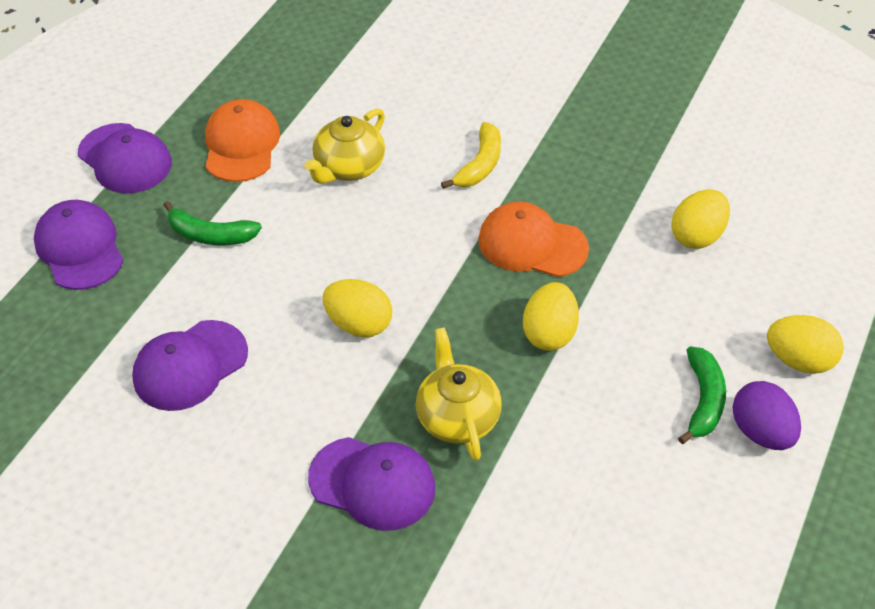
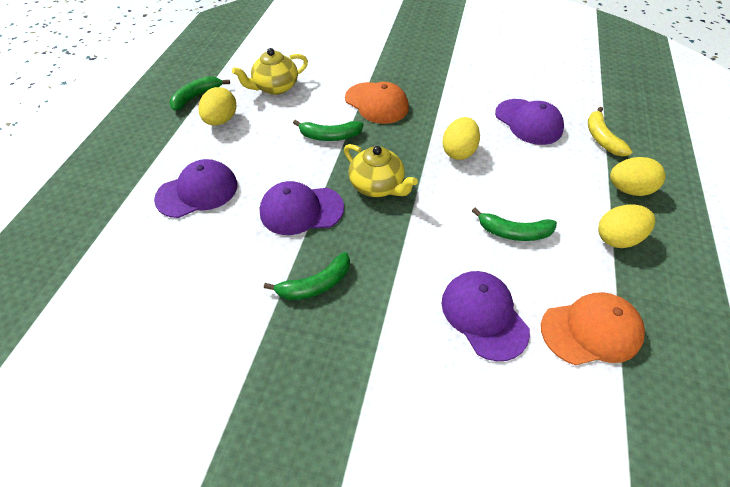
green banana: 2 -> 4
purple egg: 1 -> 0

